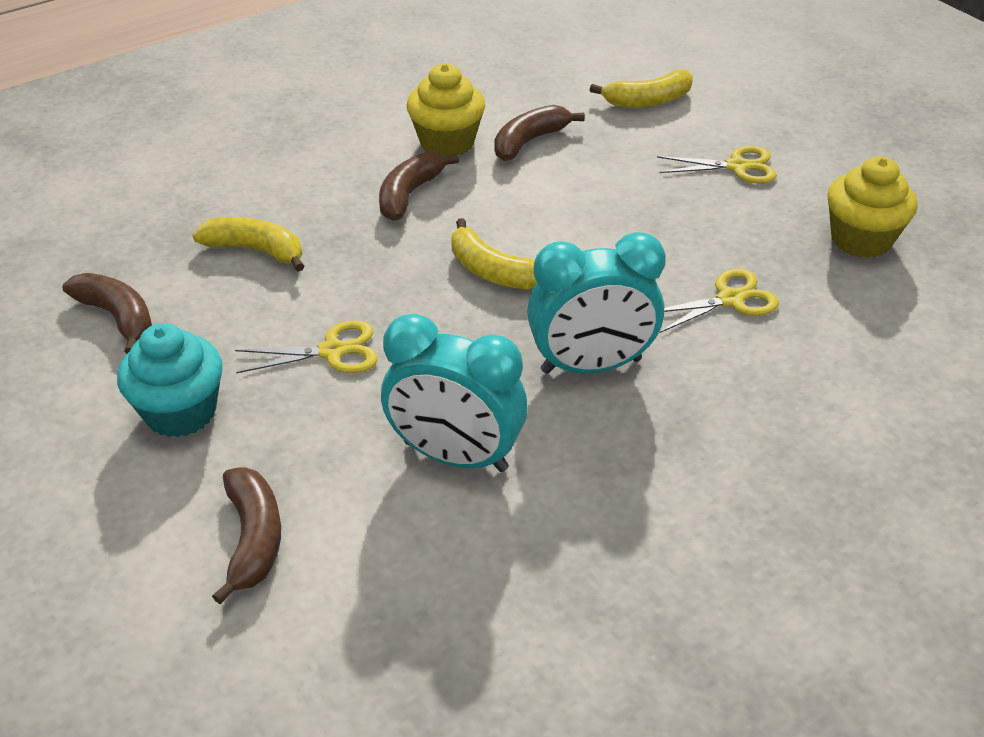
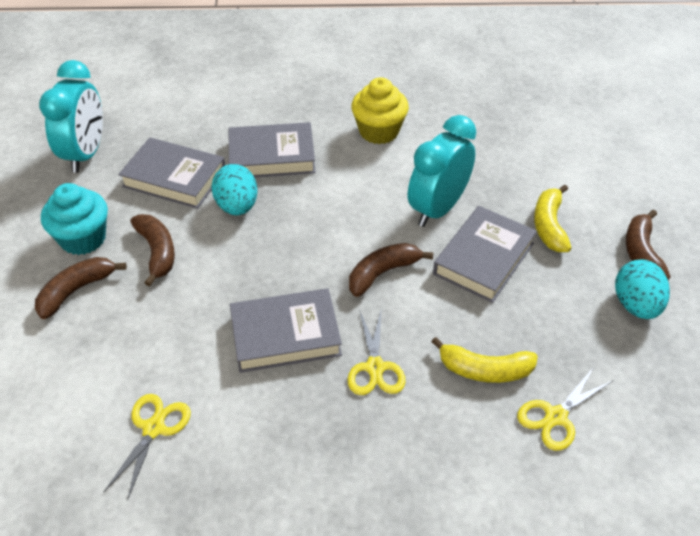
grey book: 0 -> 4
turquoise egg: 0 -> 2
yellow banana: 3 -> 2
yellow cupcake: 2 -> 1

